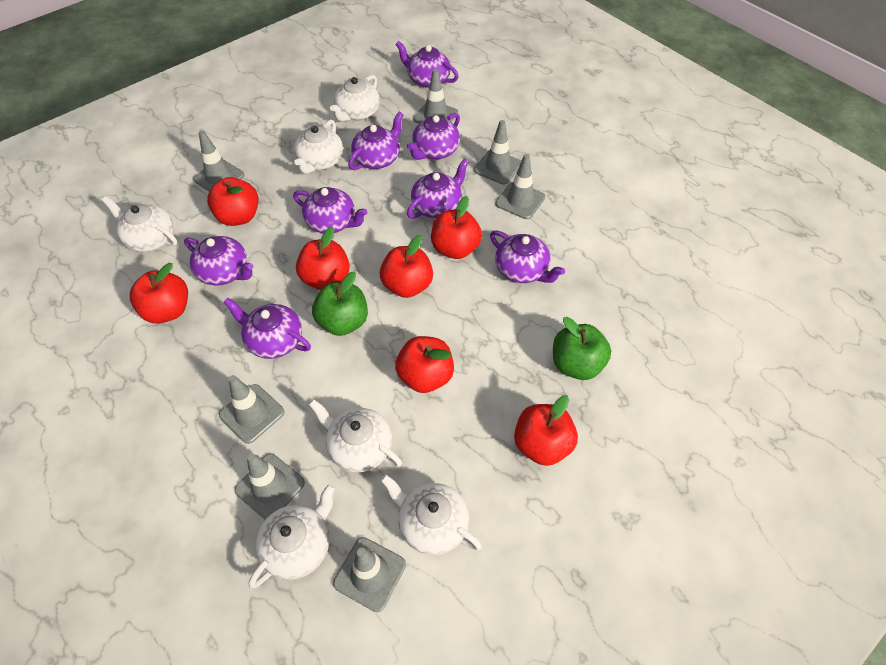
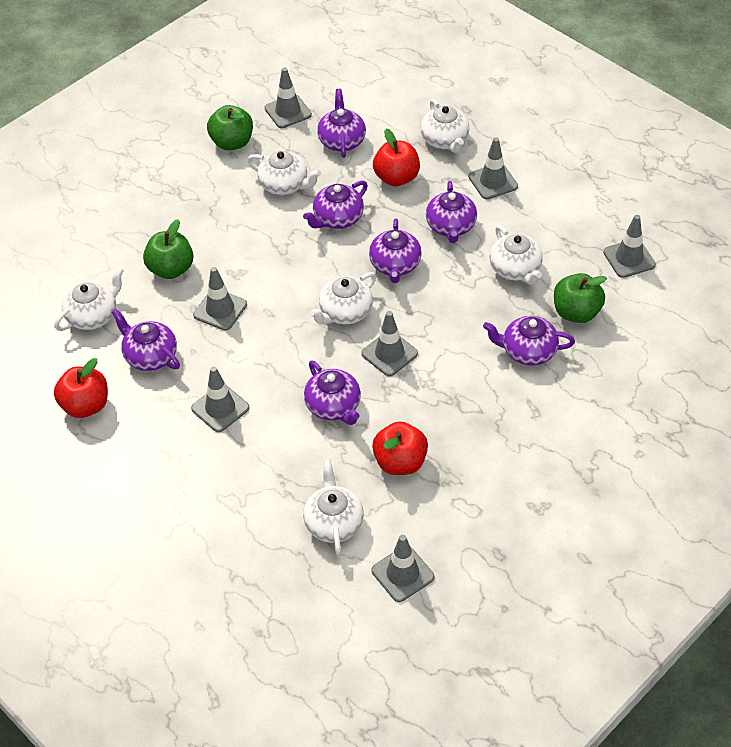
green apple: 2 -> 3
purple teapot: 8 -> 7
red apple: 7 -> 3

